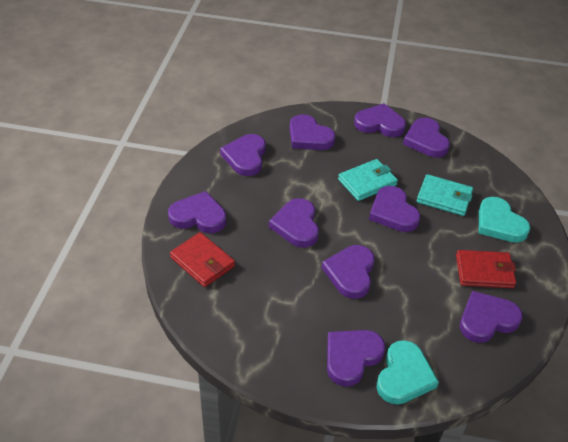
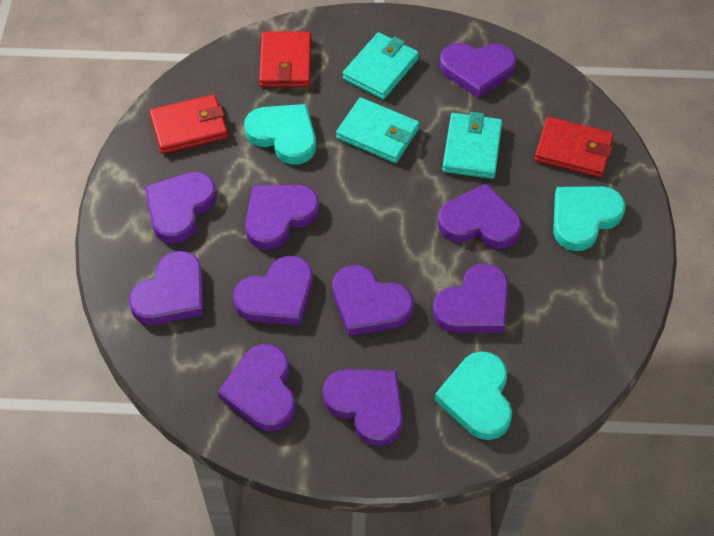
red wallet: 2 -> 3
turquoise heart: 2 -> 3
turquoise wallet: 2 -> 3

